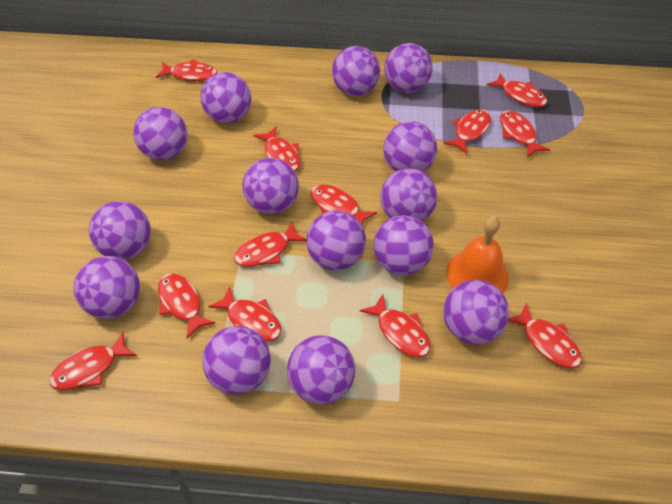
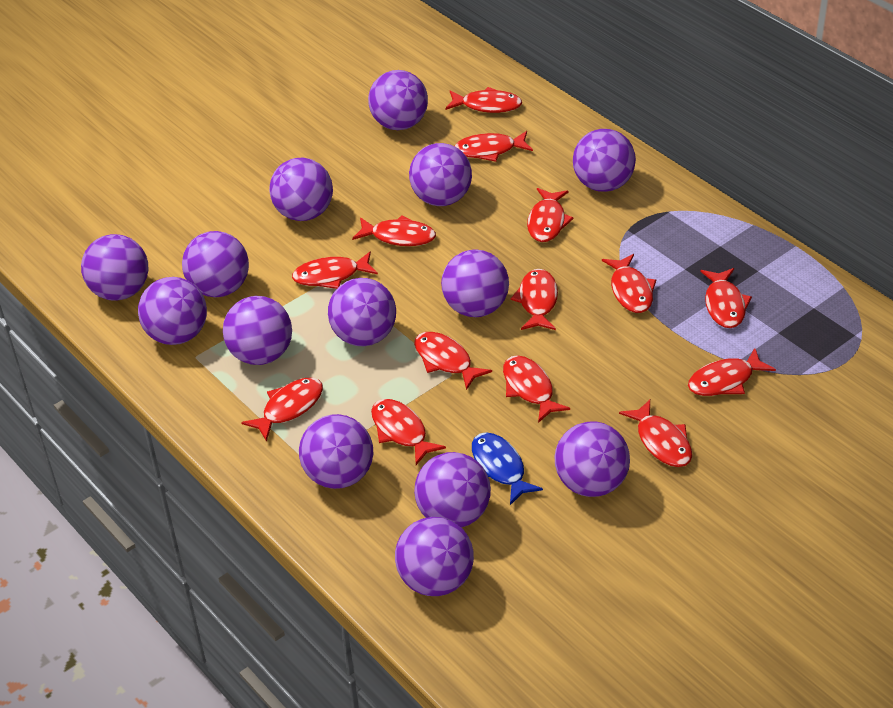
blue fish: 0 -> 1
orange bell: 1 -> 0
red fish: 12 -> 14

